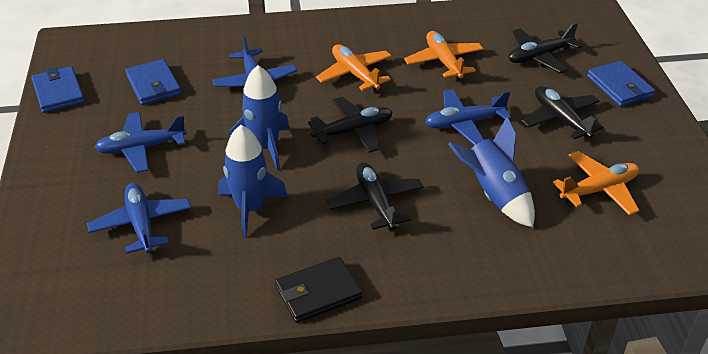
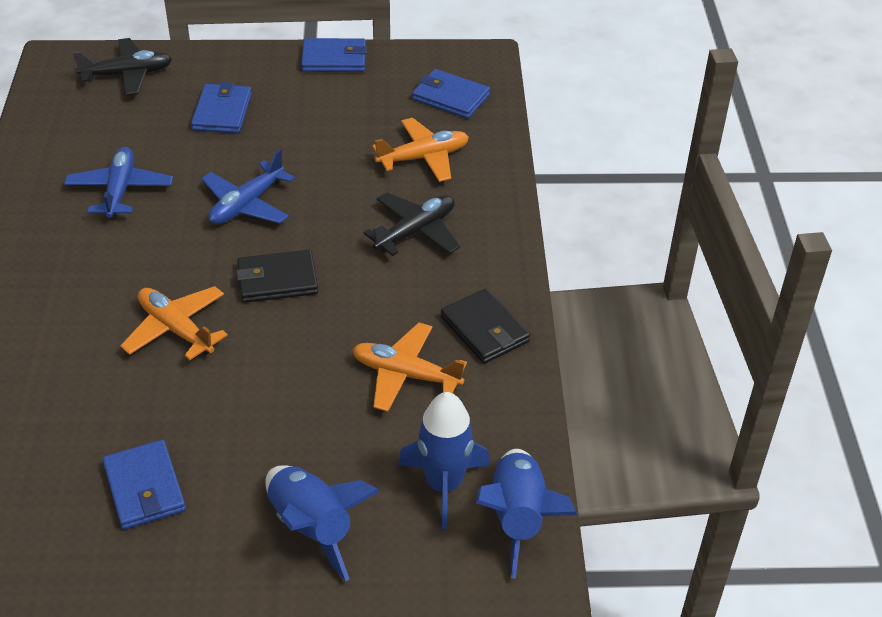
black plane: 4 -> 2
black wallet: 1 -> 2
blue plane: 4 -> 2
blue wallet: 3 -> 4

